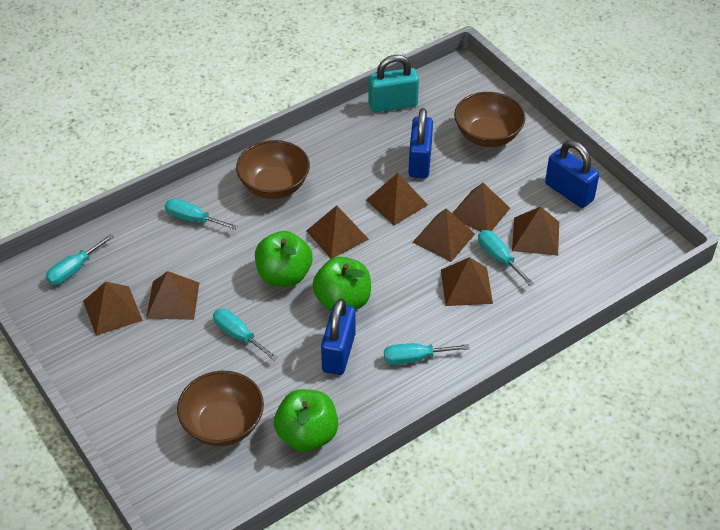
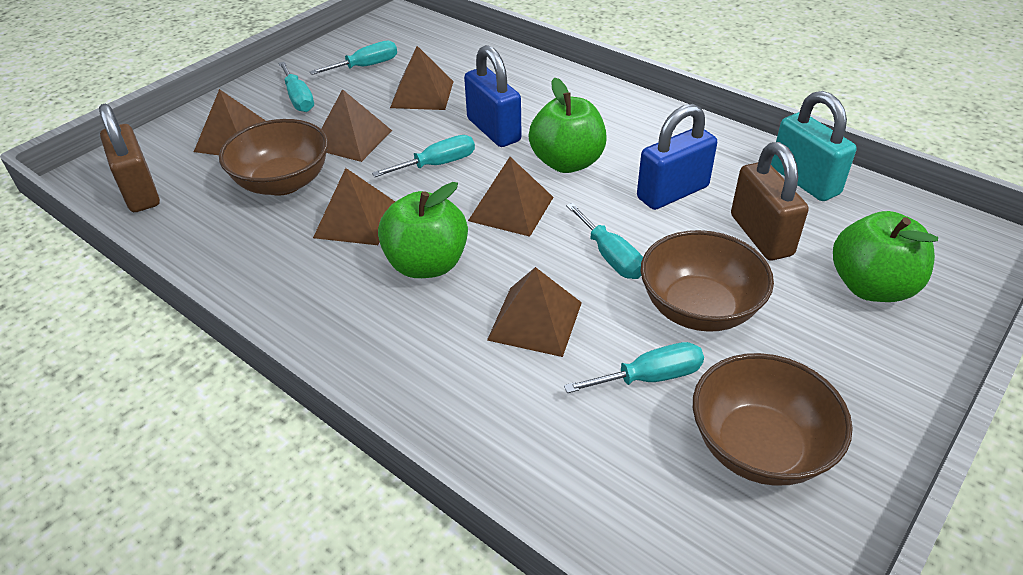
blue padlock: 3 -> 2
brown padlock: 0 -> 2
brown pyramid: 8 -> 6

